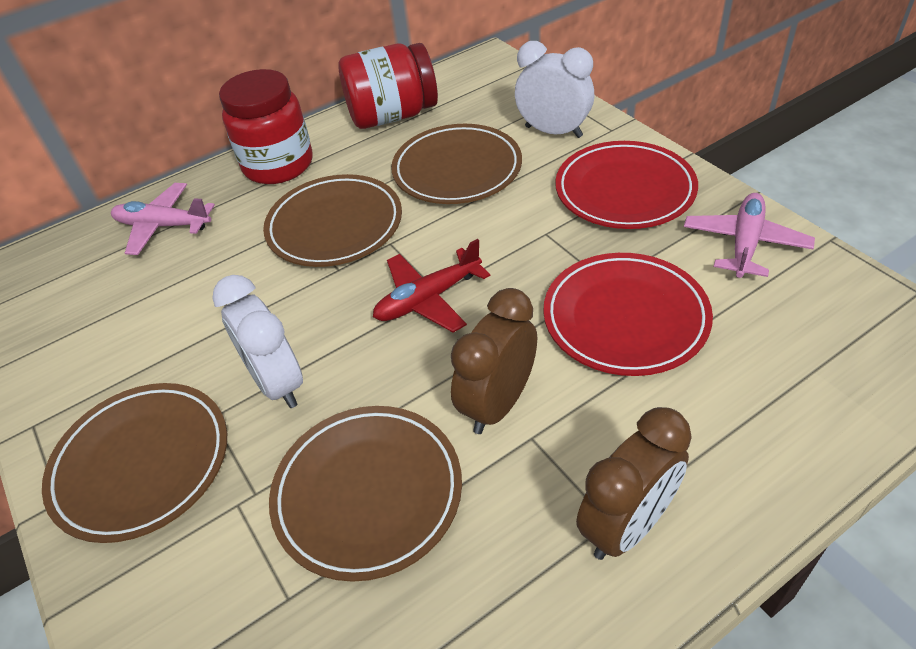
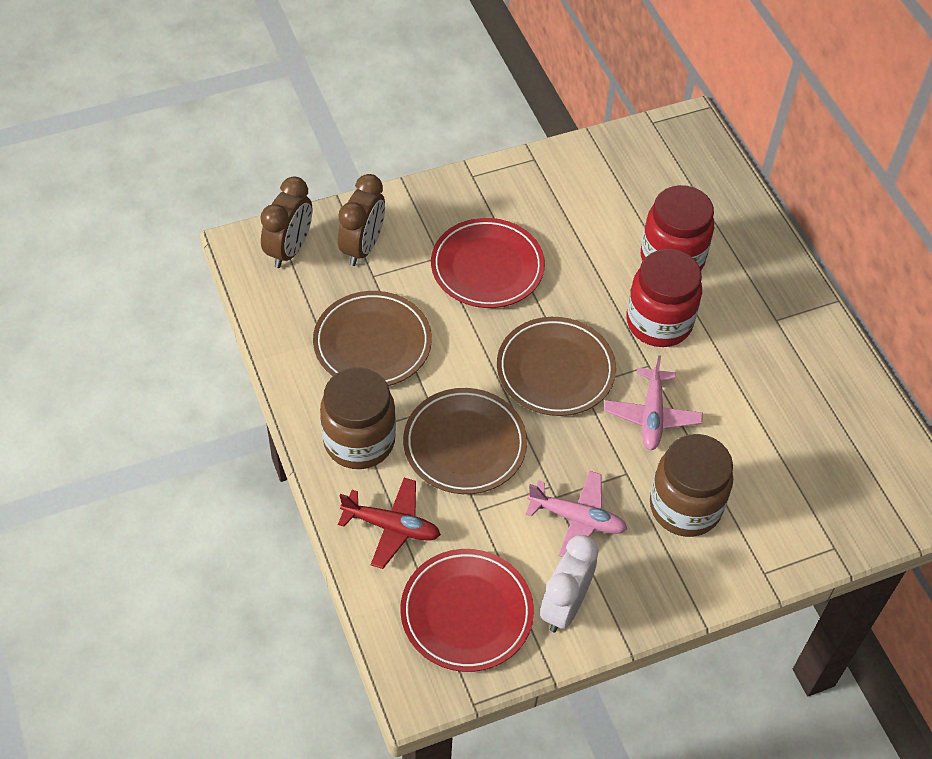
brown jar: 0 -> 2
brown plate: 4 -> 3
white clock: 2 -> 1

